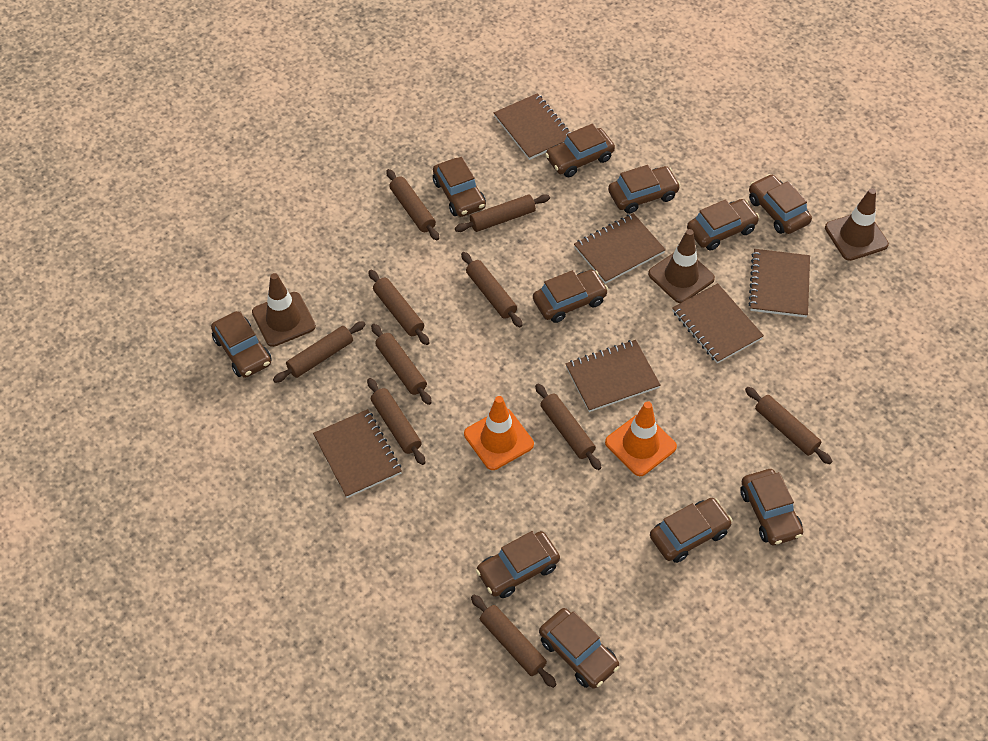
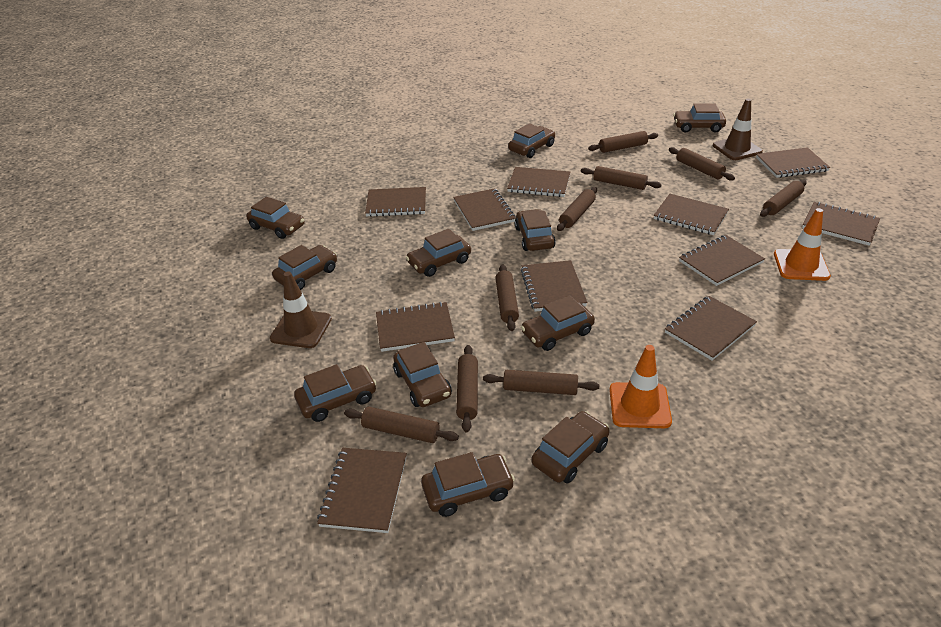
brown notebook: 6 -> 11
brown rolling pin: 10 -> 9
brown traffic cone: 3 -> 2

